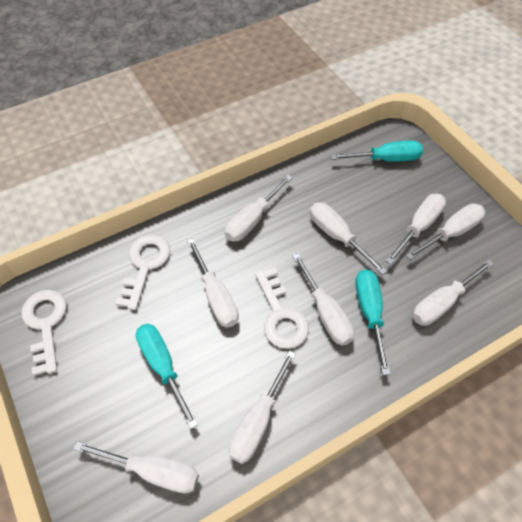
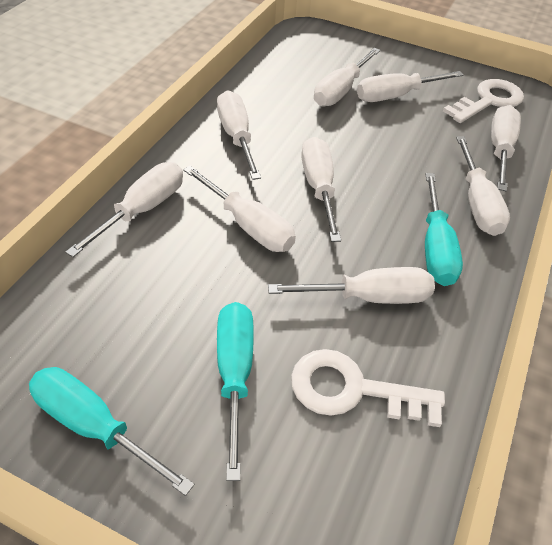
white key: 3 -> 2

